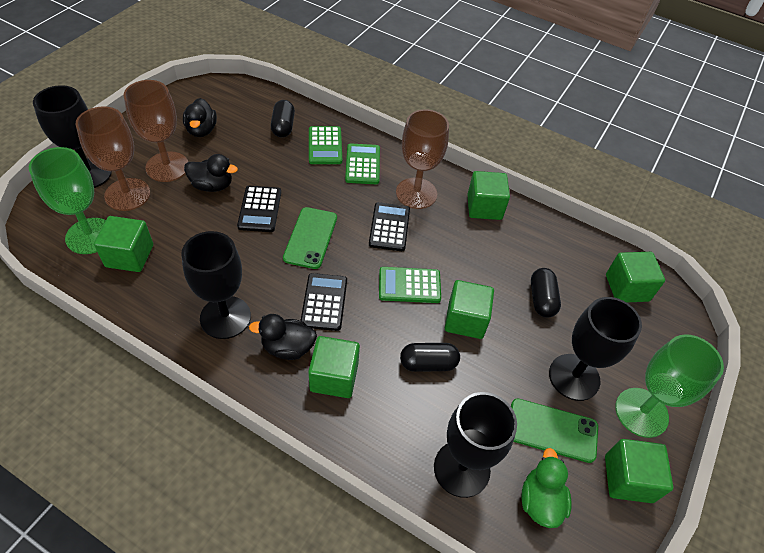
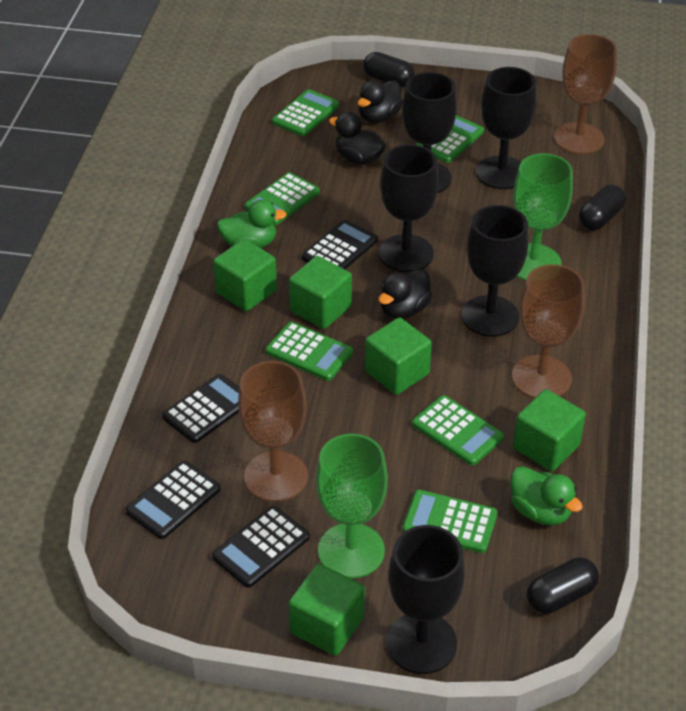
black calculator: 3 -> 4
black goblet: 4 -> 5
green calculator: 3 -> 6
green cube: 6 -> 5
green duck: 1 -> 2
green phone: 2 -> 0

